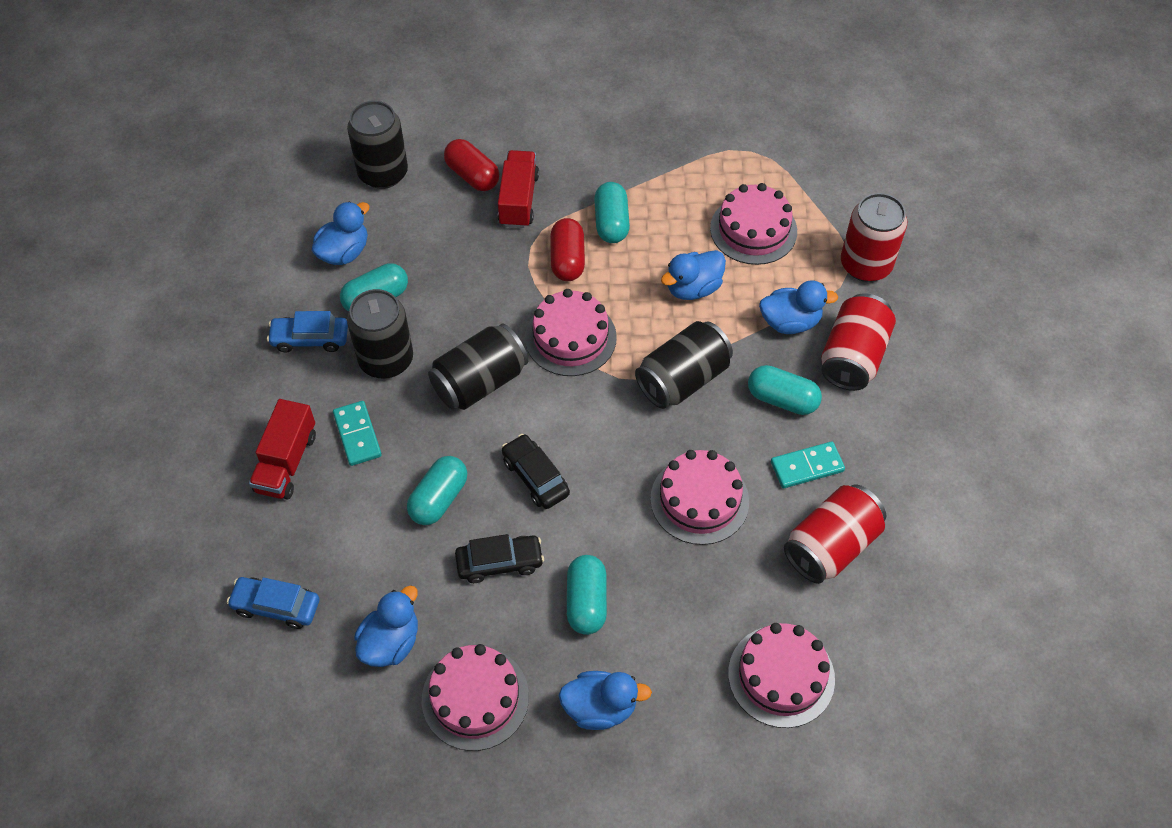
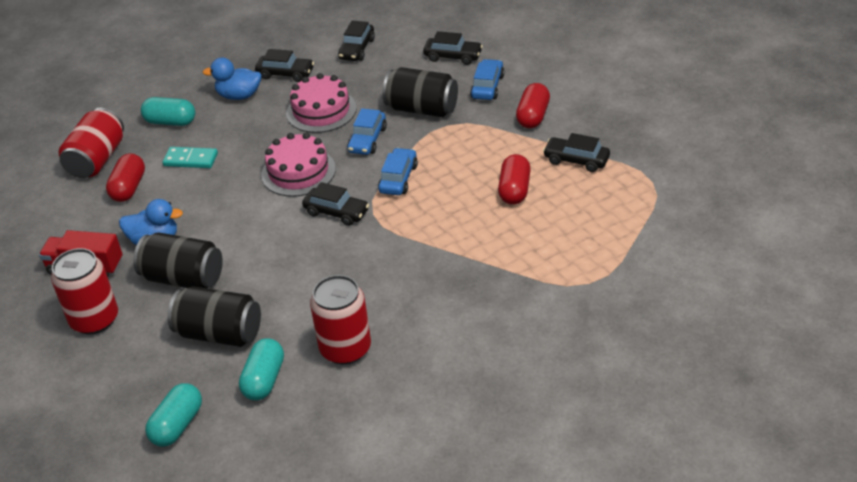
black can: 4 -> 3
black car: 2 -> 5
blue car: 2 -> 3
blue duck: 5 -> 2
pink cake: 5 -> 2
red capsule: 2 -> 3
red truck: 2 -> 1
turquoise capsule: 5 -> 3
turquoise domino: 2 -> 1

